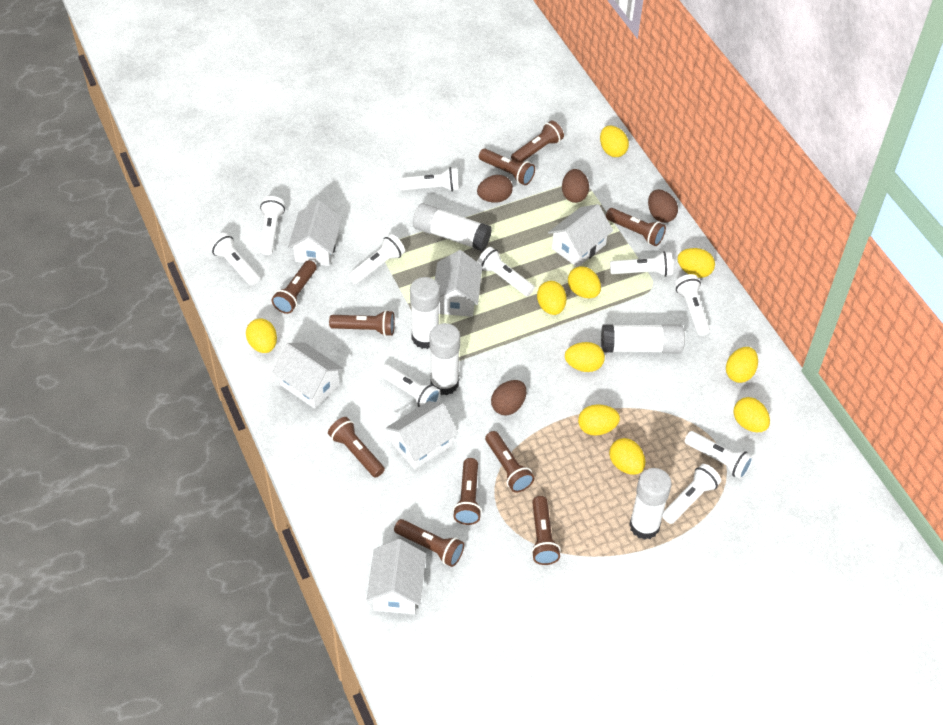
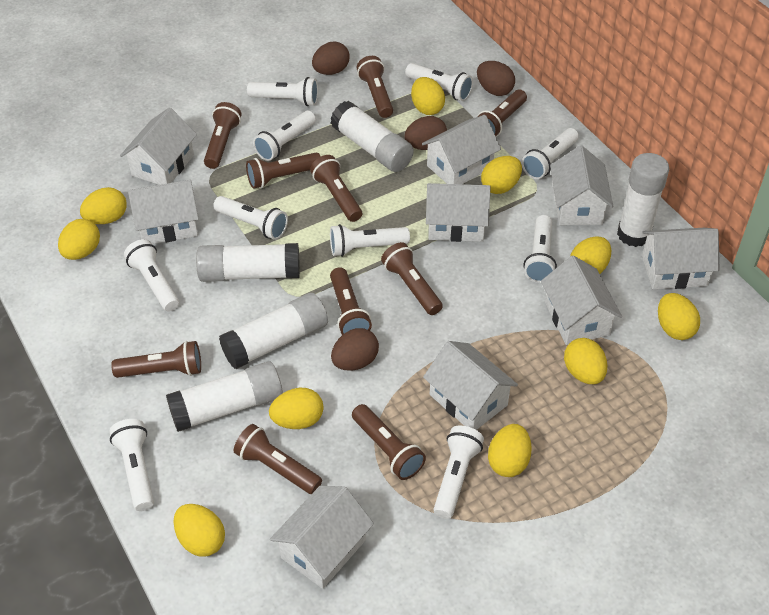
white house: 6 -> 9

